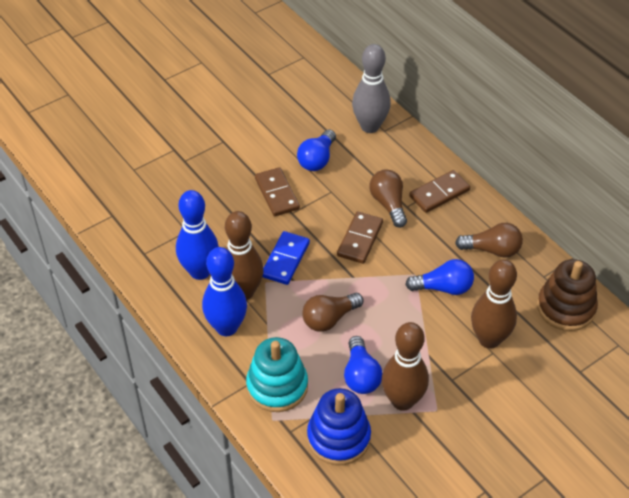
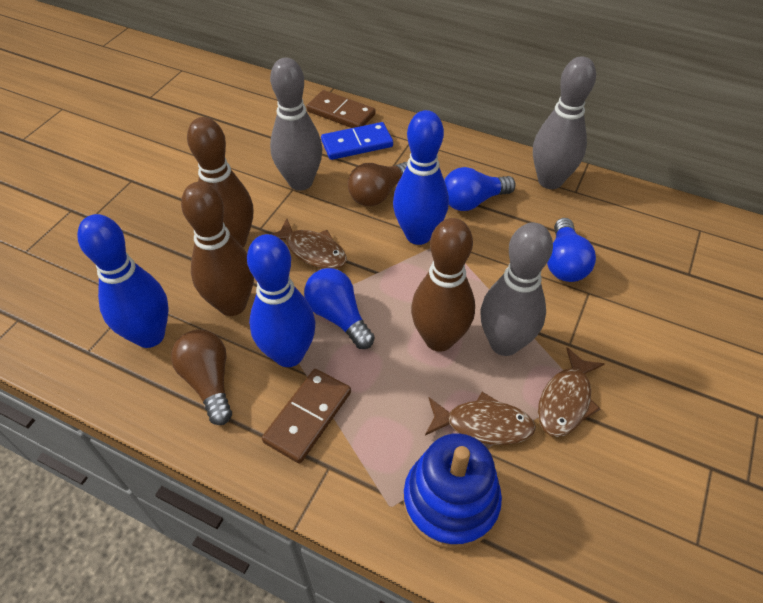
blue bowling pin: 2 -> 3
brown domino: 3 -> 2
brown fish: 0 -> 3
brown light bulb: 3 -> 2
brown stacking toy: 1 -> 0
grey bowling pin: 1 -> 3
turquoise stacking toy: 1 -> 0

